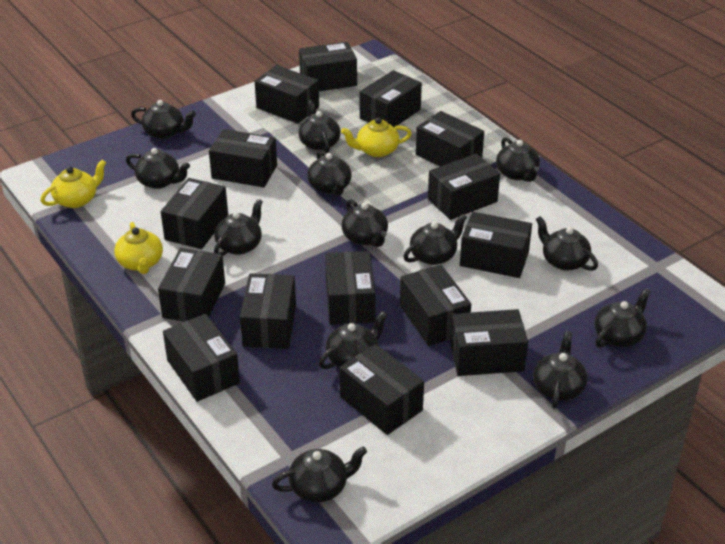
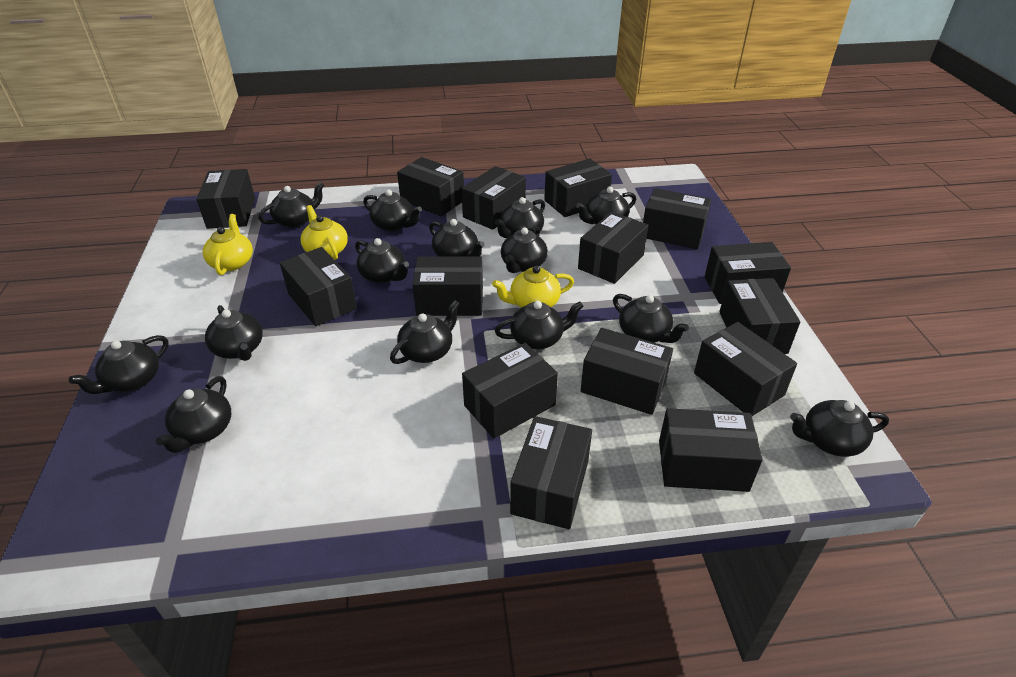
black teapot: 13 -> 14

